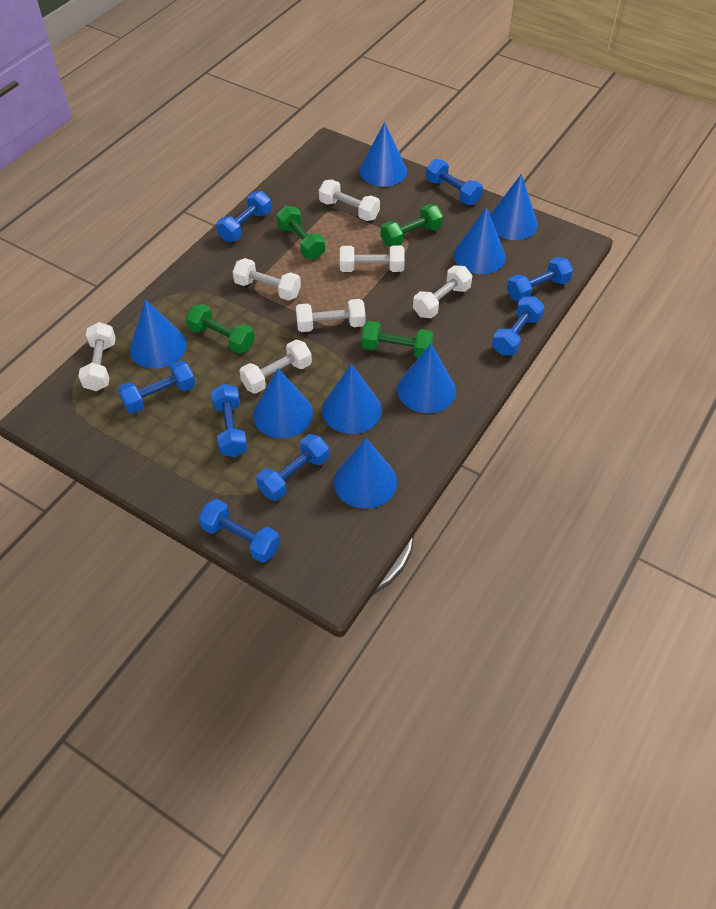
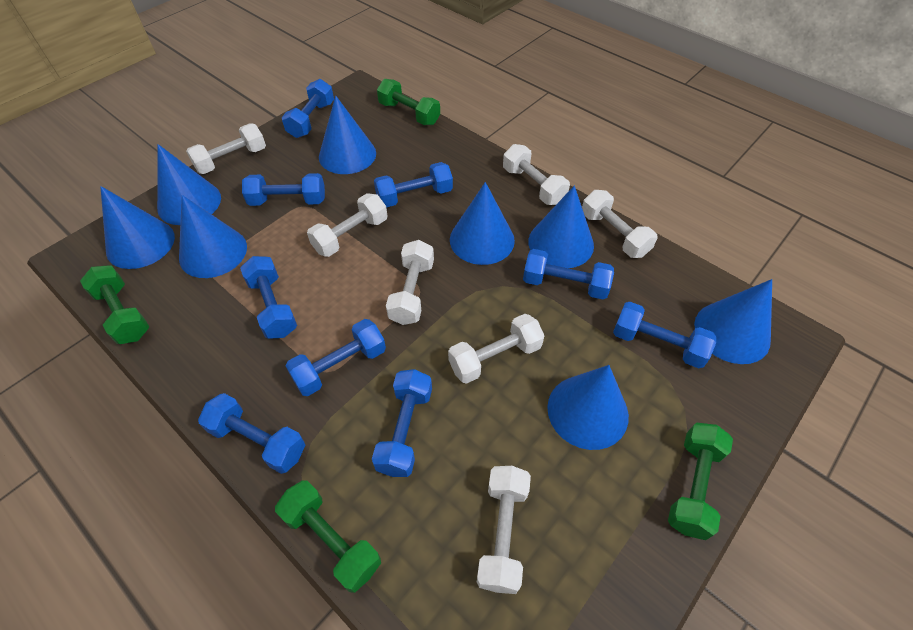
blue dumbbell: 8 -> 9

